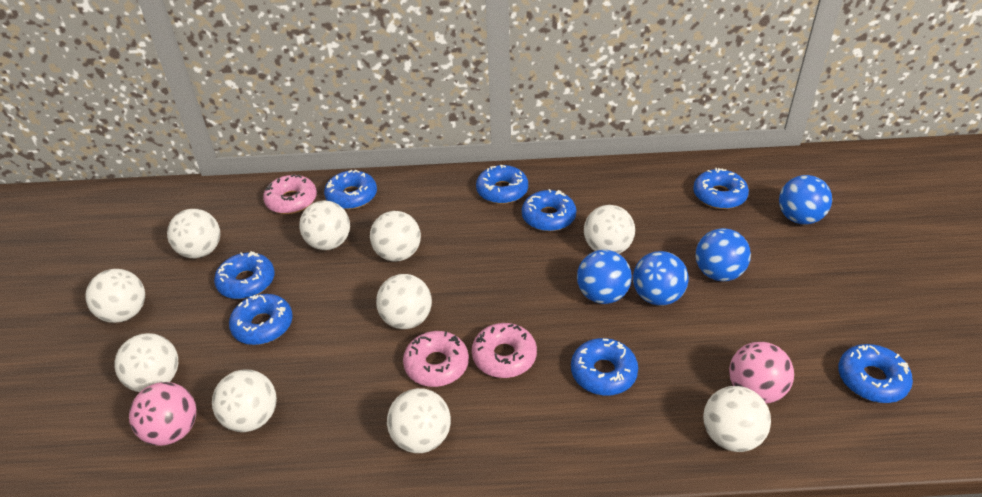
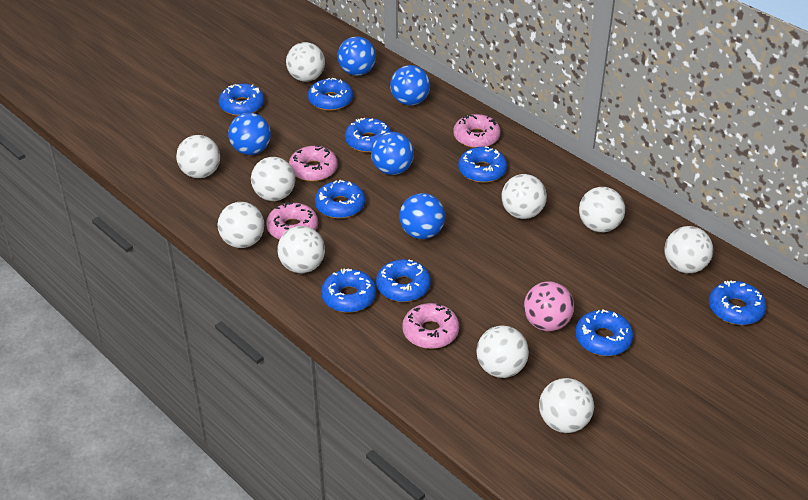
blue ball: 4 -> 5
blue donut: 8 -> 9
pink ball: 2 -> 1
pink donut: 3 -> 4

